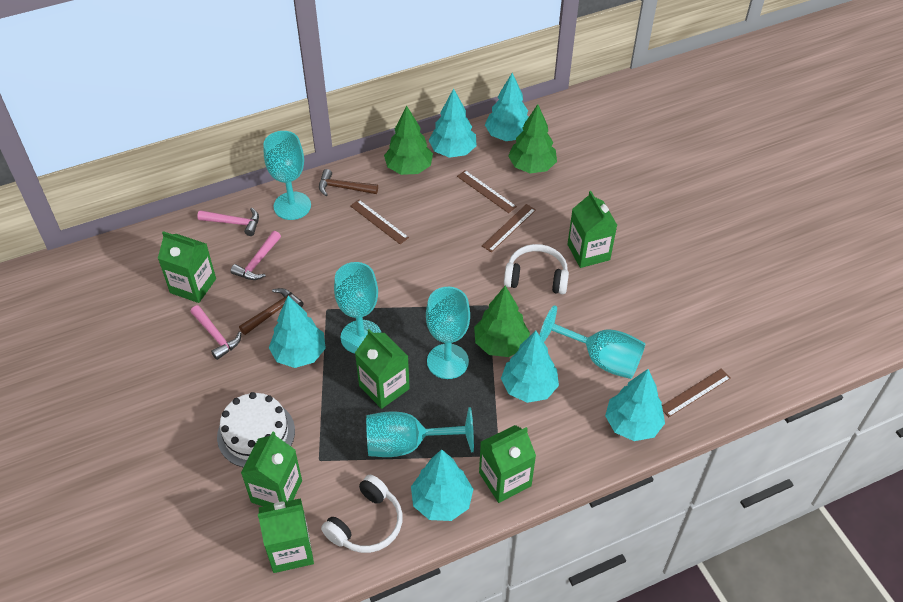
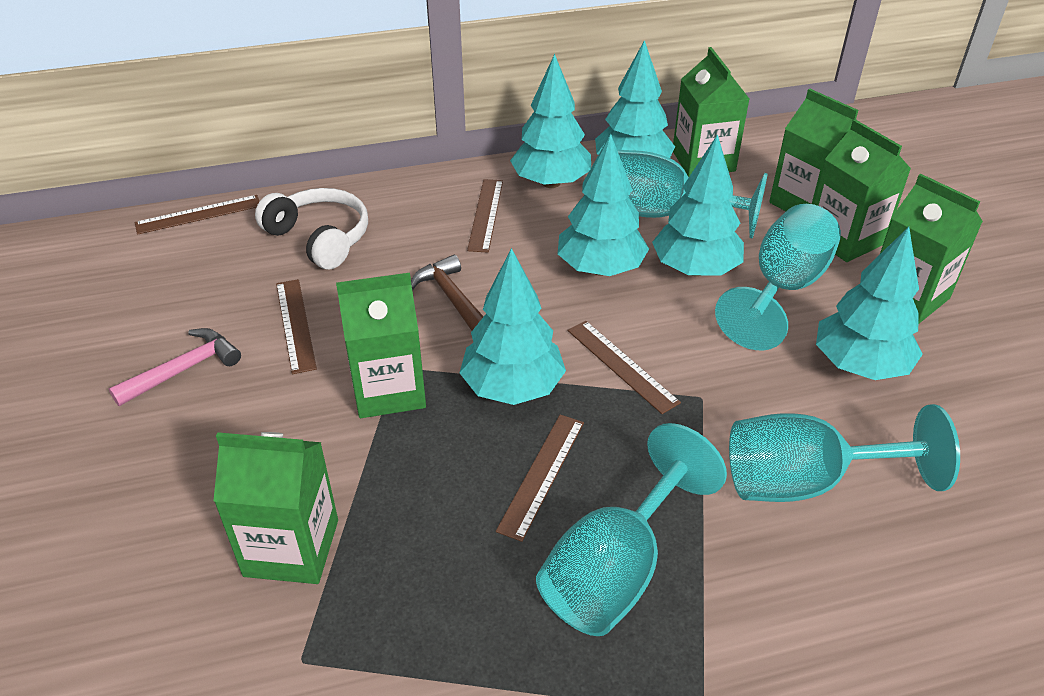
brown hammer: 2 -> 1
brown ruler: 4 -> 5
green tree: 3 -> 0
pink hammer: 3 -> 1
turquoise goblet: 5 -> 4
white cake: 1 -> 0
white headphones: 2 -> 1

